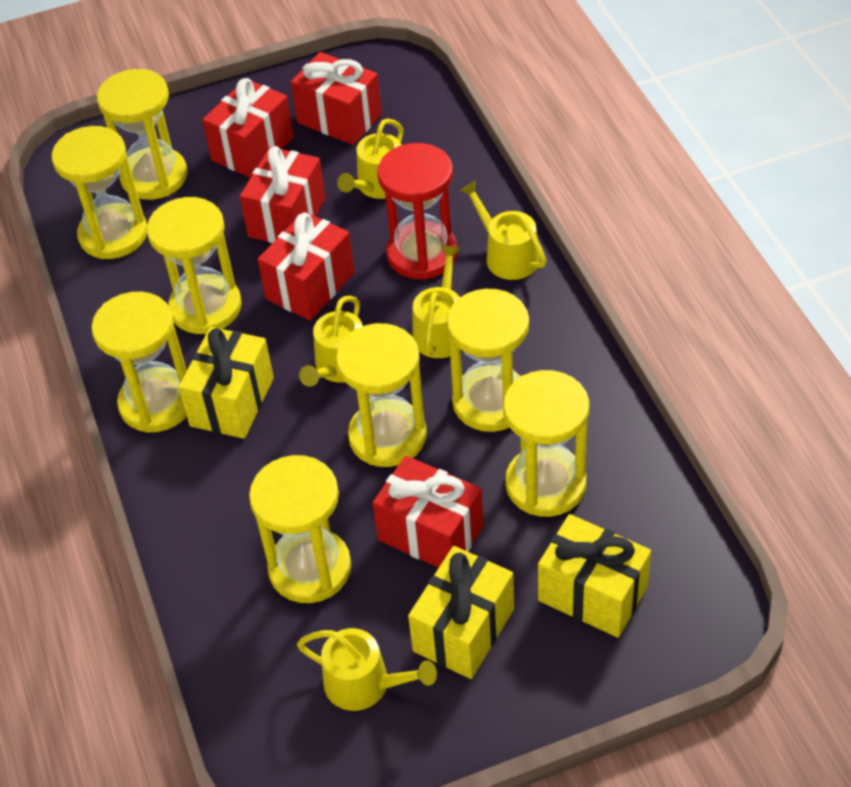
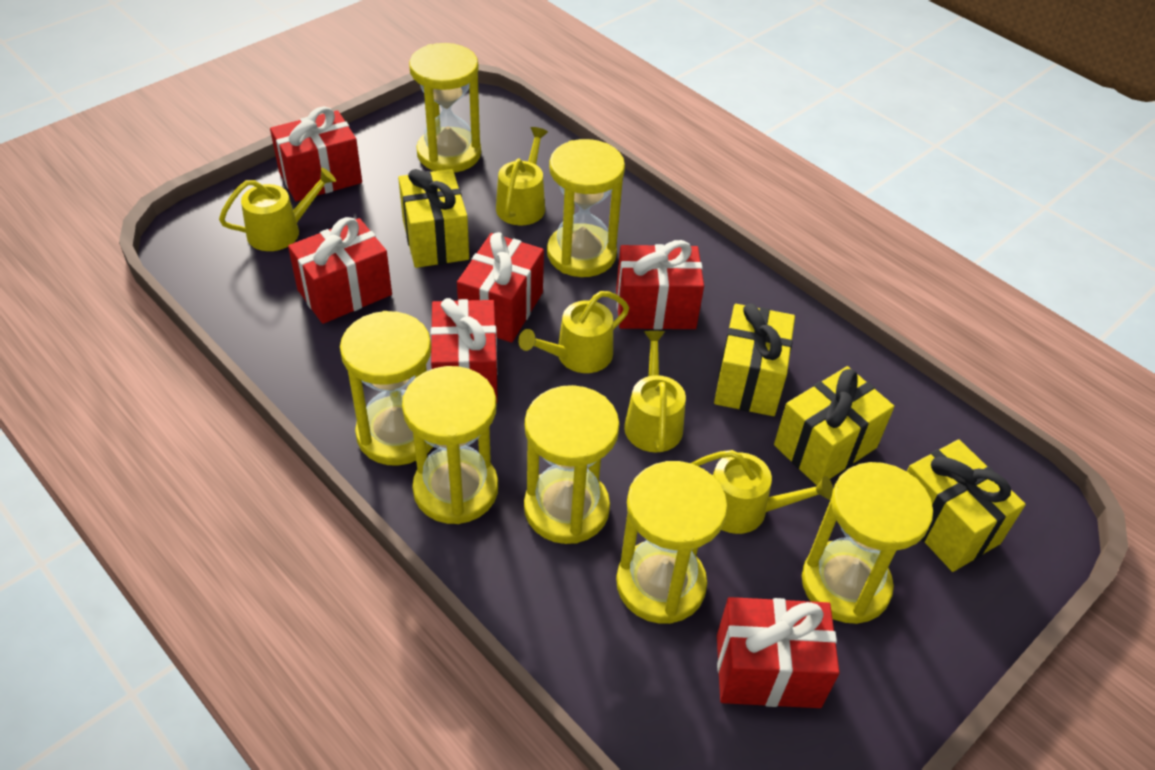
red gift: 5 -> 6
red hourglass: 1 -> 0
yellow gift: 3 -> 4
yellow hourglass: 8 -> 7

